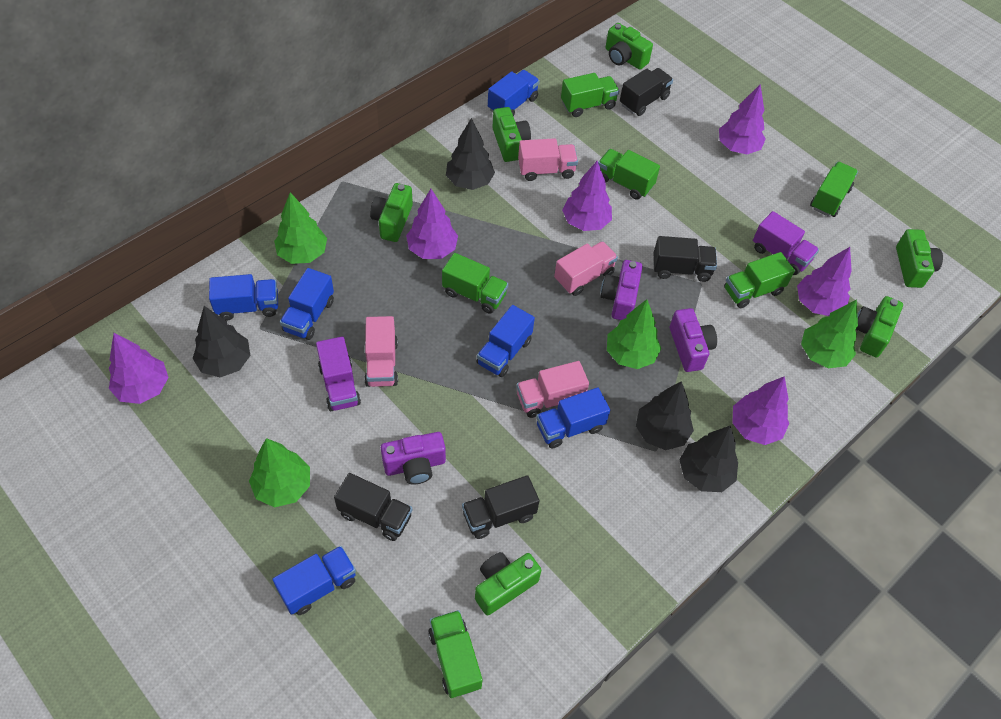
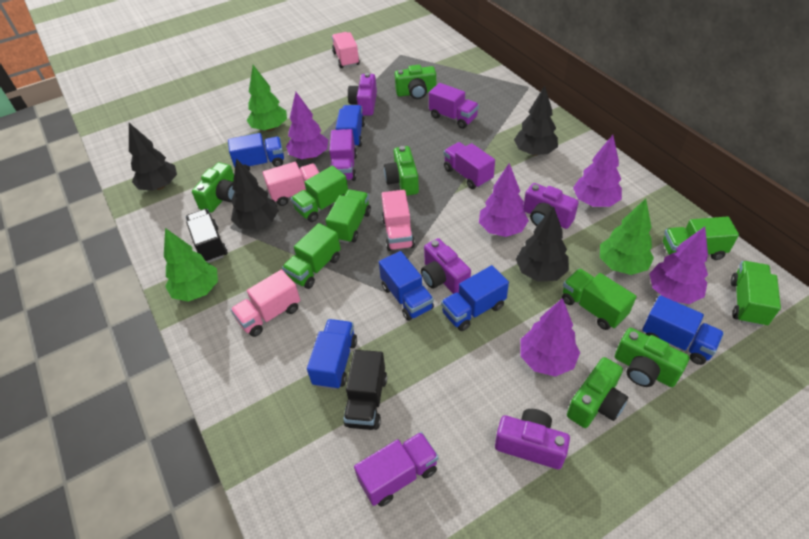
black truck: 4 -> 2
green camera: 6 -> 5
green tree: 4 -> 3
purple camera: 3 -> 4
purple tree: 6 -> 5
purple truck: 2 -> 4

